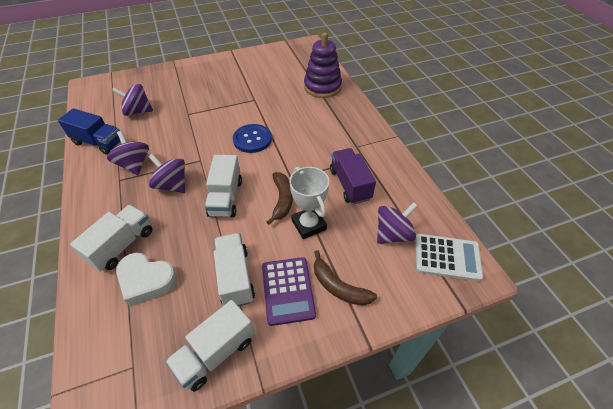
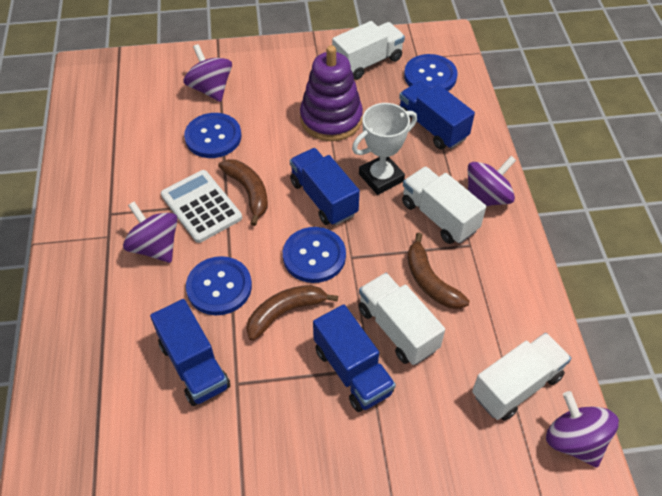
blue button: 1 -> 4
blue truck: 1 -> 4
brown banana: 2 -> 3
purple calculator: 1 -> 0
purple truck: 1 -> 0
white heart: 1 -> 0

